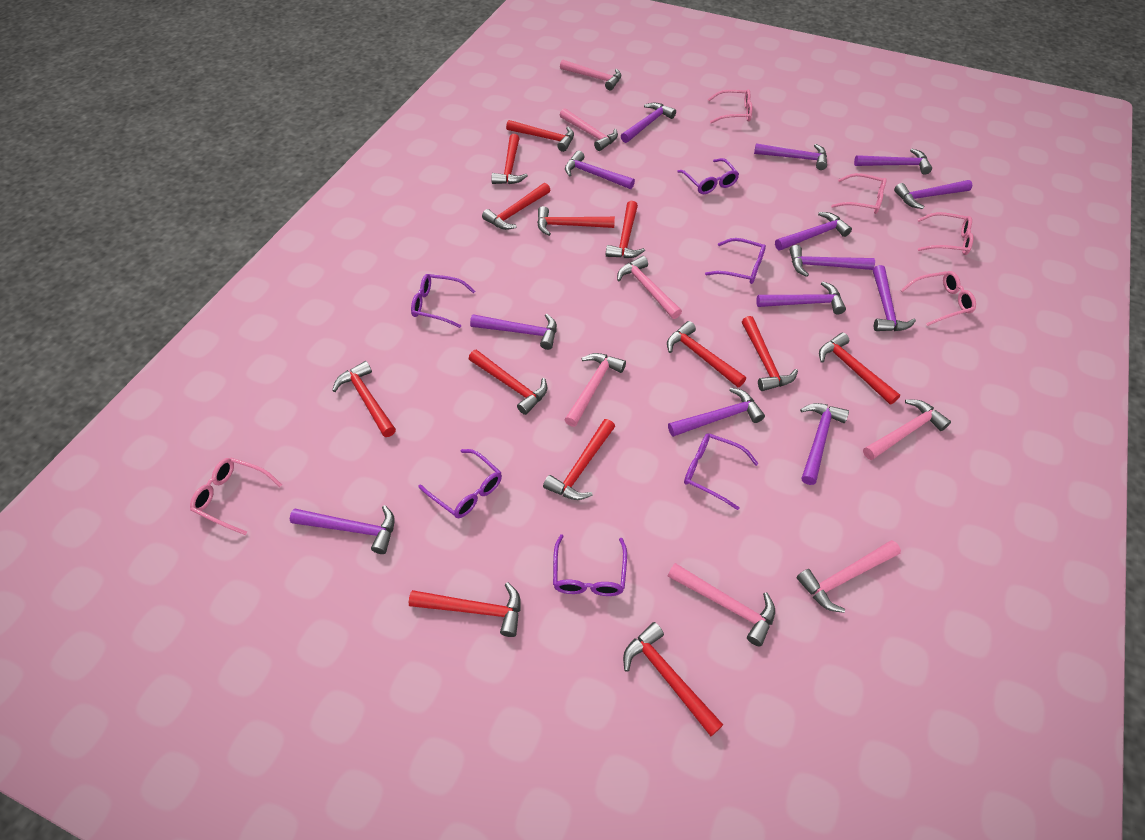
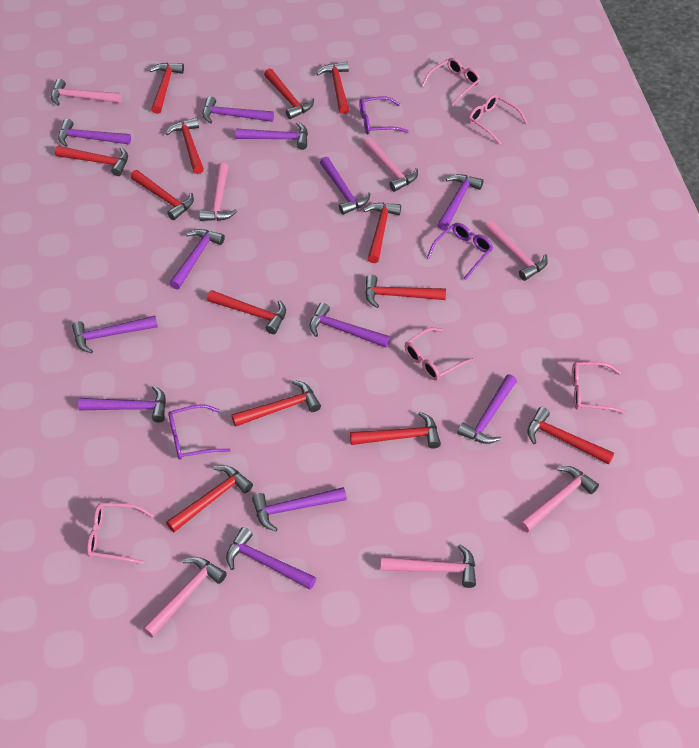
purple glasses: 6 -> 3
purple hammer: 13 -> 12

